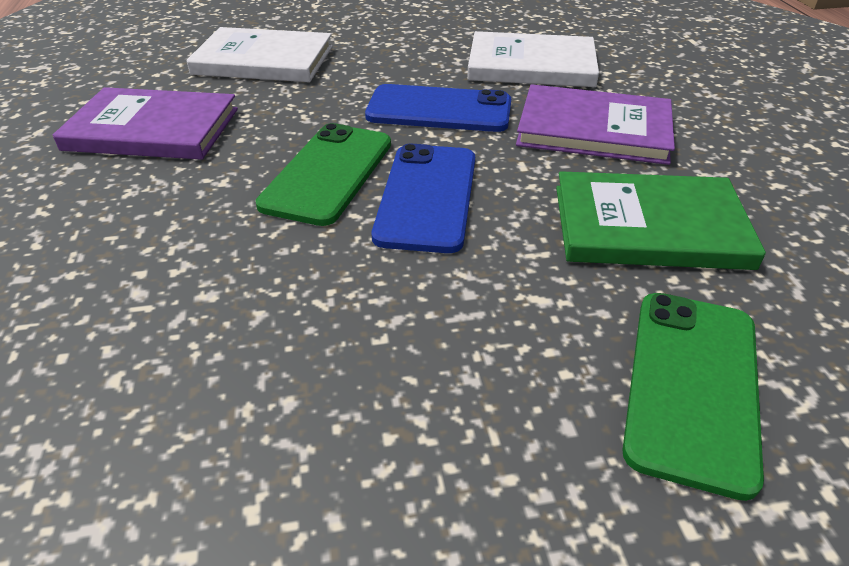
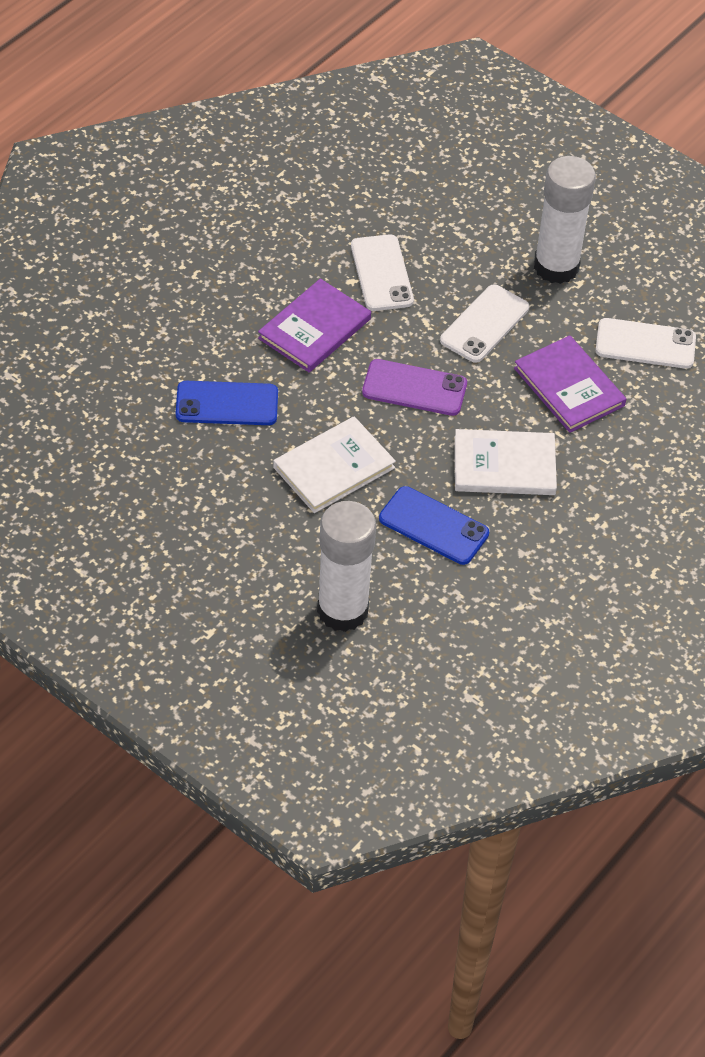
green book: 1 -> 0
green phone: 2 -> 0
purple phone: 0 -> 1
white glue stick: 0 -> 2
white phone: 0 -> 3

